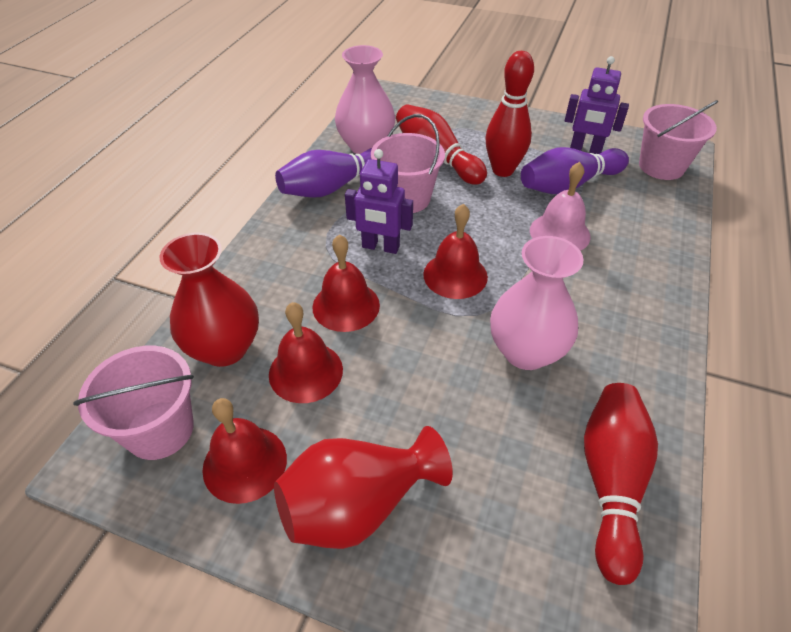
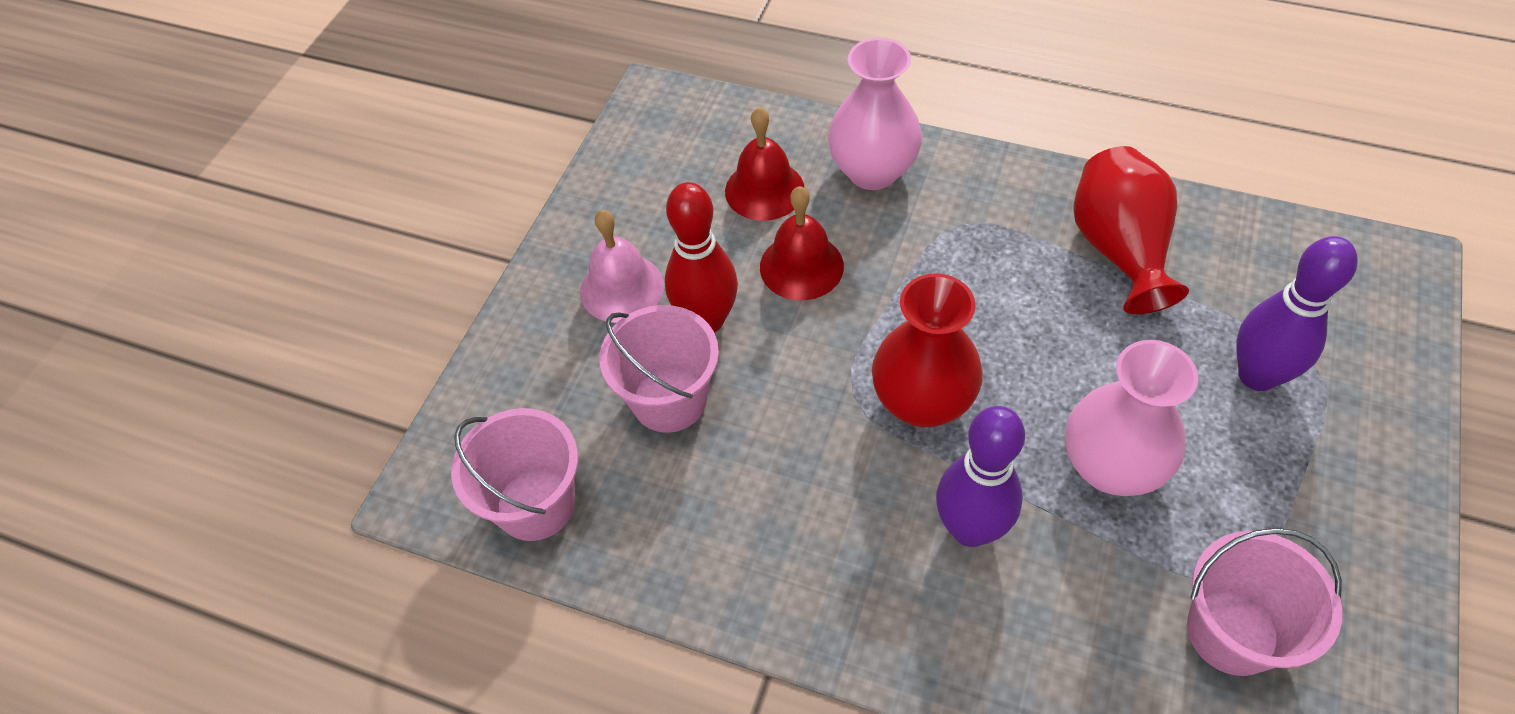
purple robot: 2 -> 0
red bell: 4 -> 2
red bowling pin: 3 -> 1

